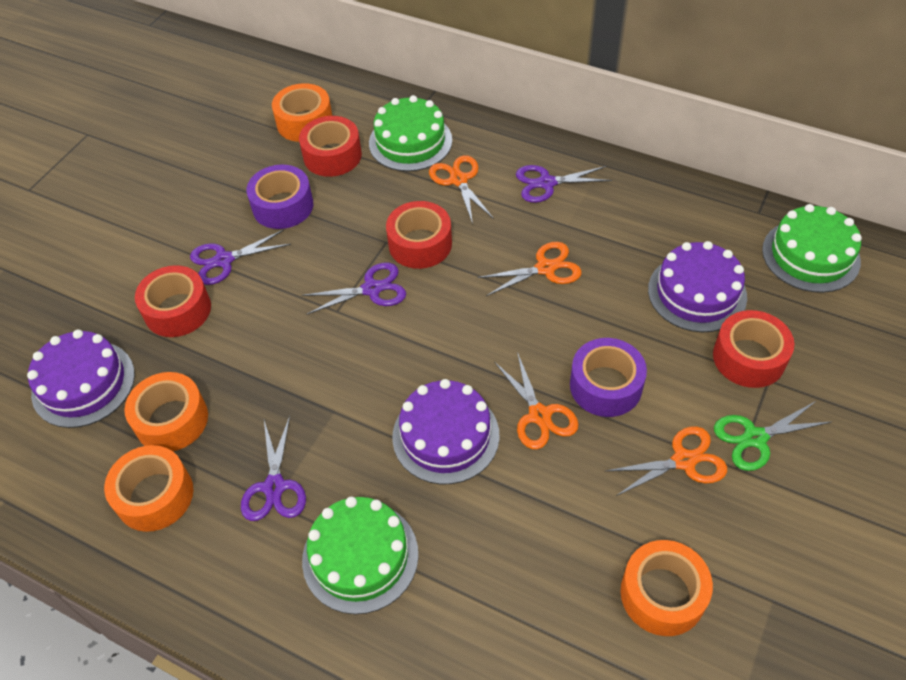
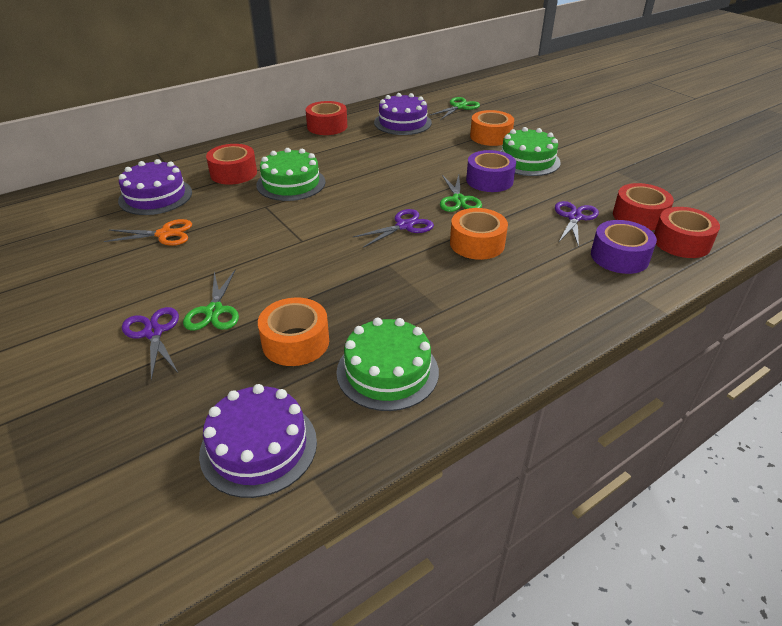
green scissors: 1 -> 3
orange scissors: 4 -> 1
orange tape: 4 -> 3
purple scissors: 4 -> 3

